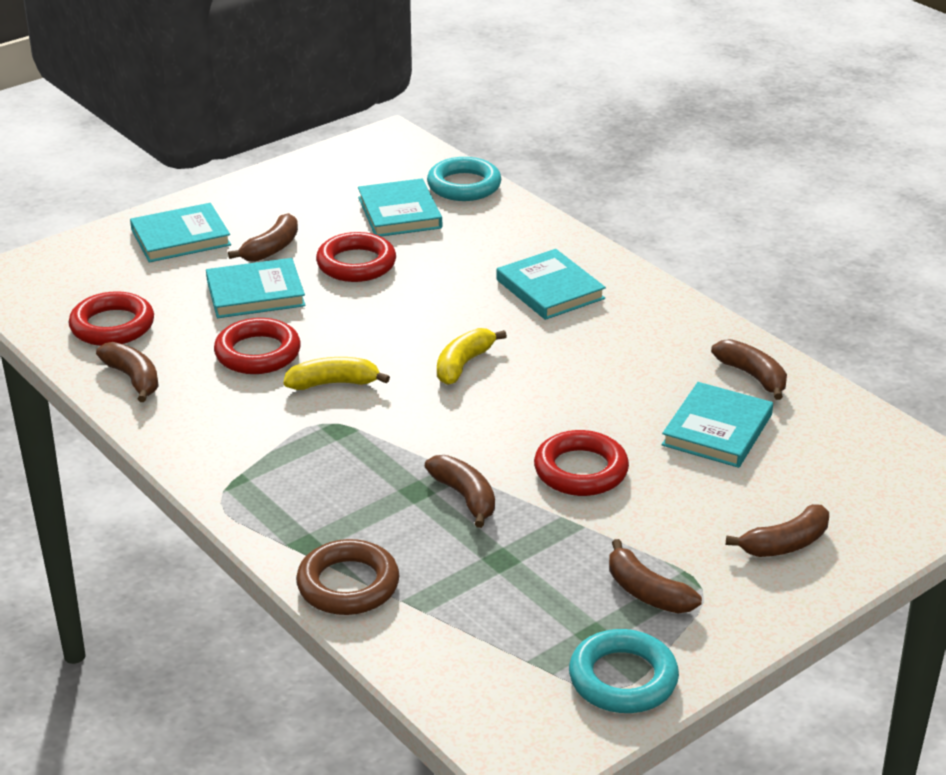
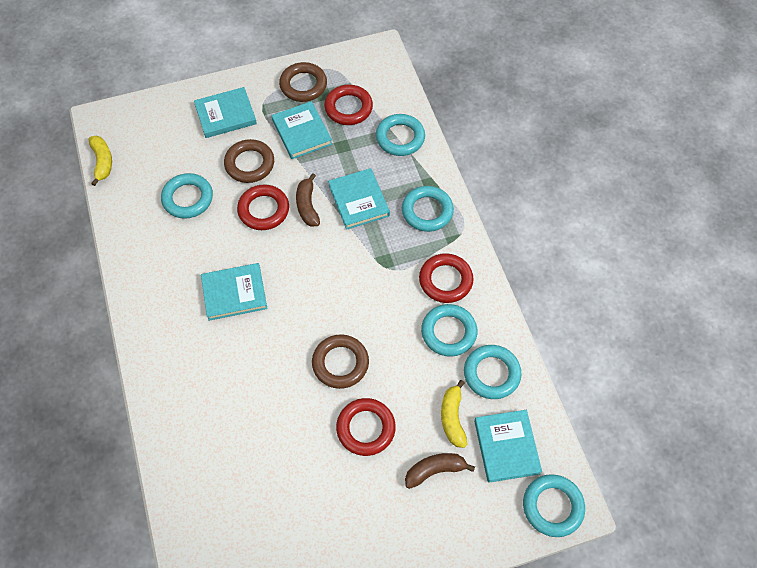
brown banana: 6 -> 2
brown ring: 1 -> 3
turquoise ring: 2 -> 6

